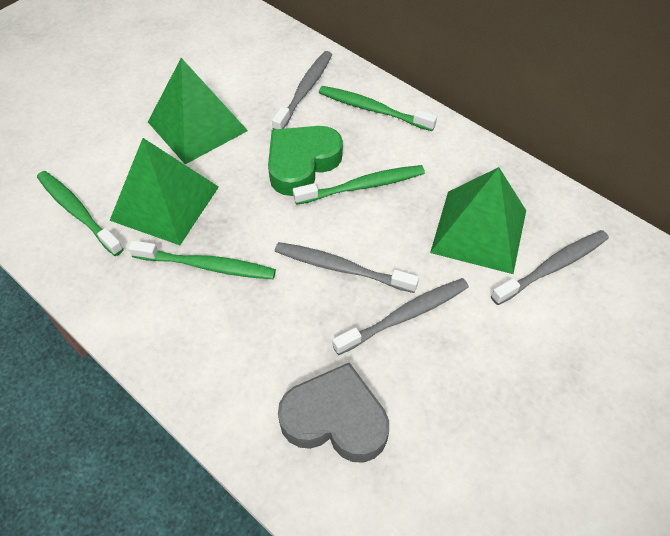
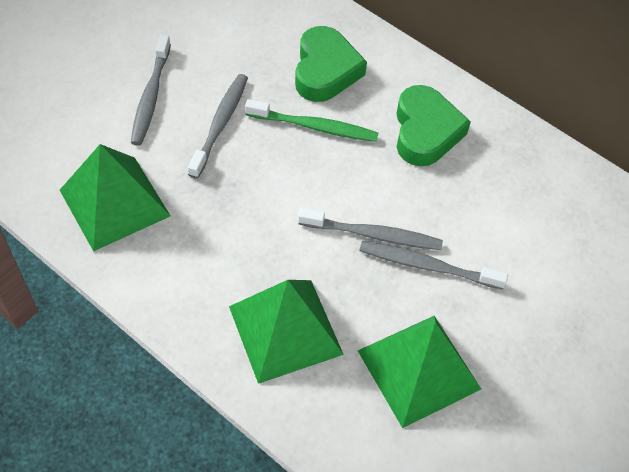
green heart: 1 -> 2
green toothbrush: 4 -> 1
grey heart: 1 -> 0

